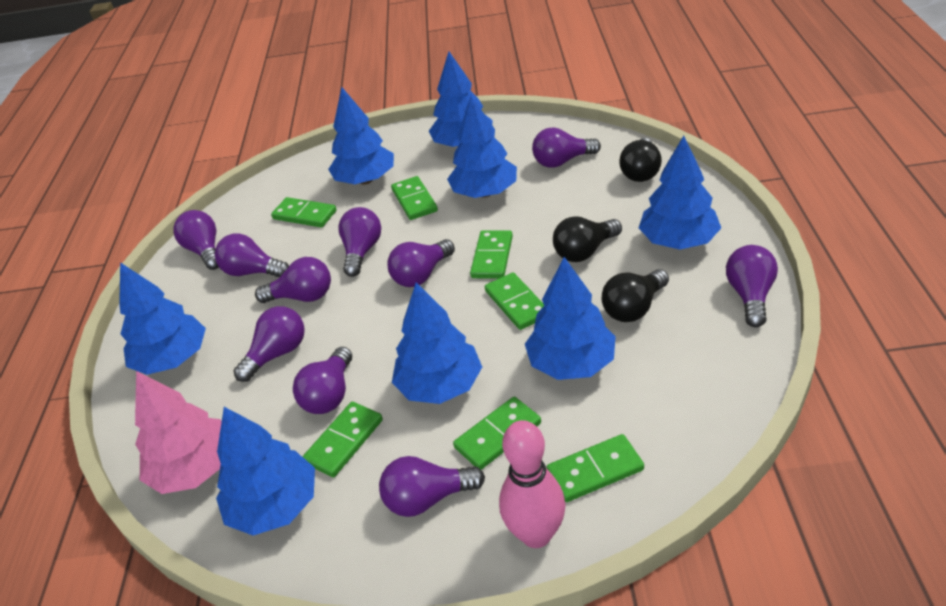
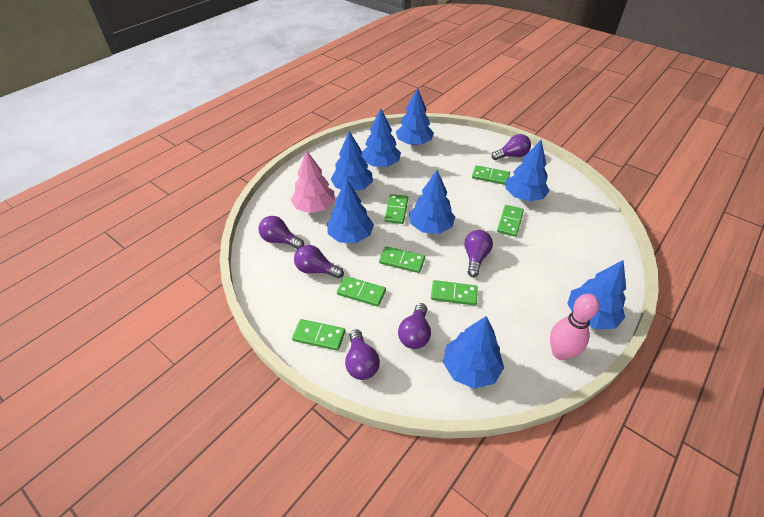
black light bulb: 3 -> 0
purple light bulb: 10 -> 6

